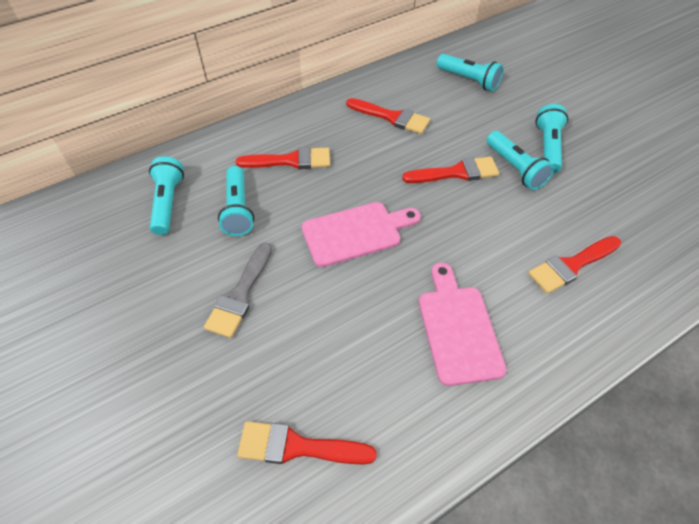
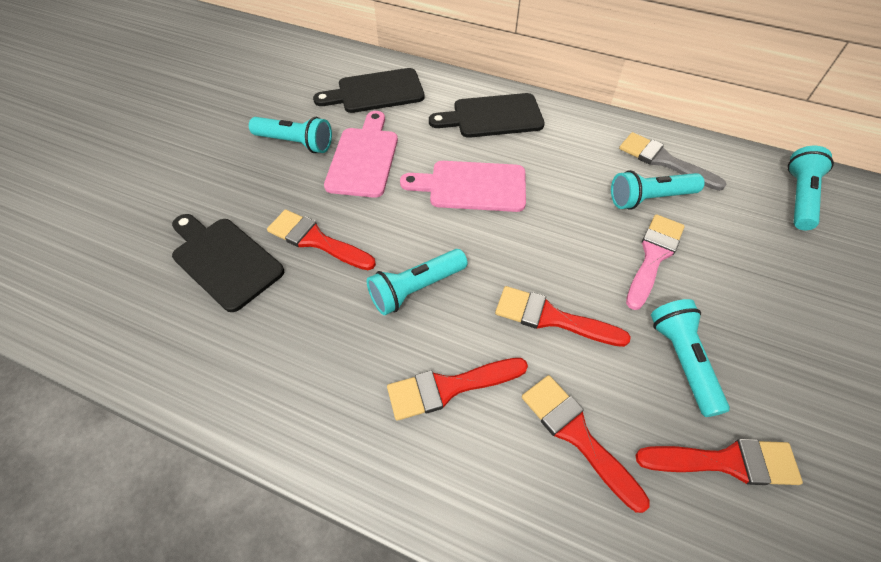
black cutting board: 0 -> 3
pink brush: 0 -> 1

